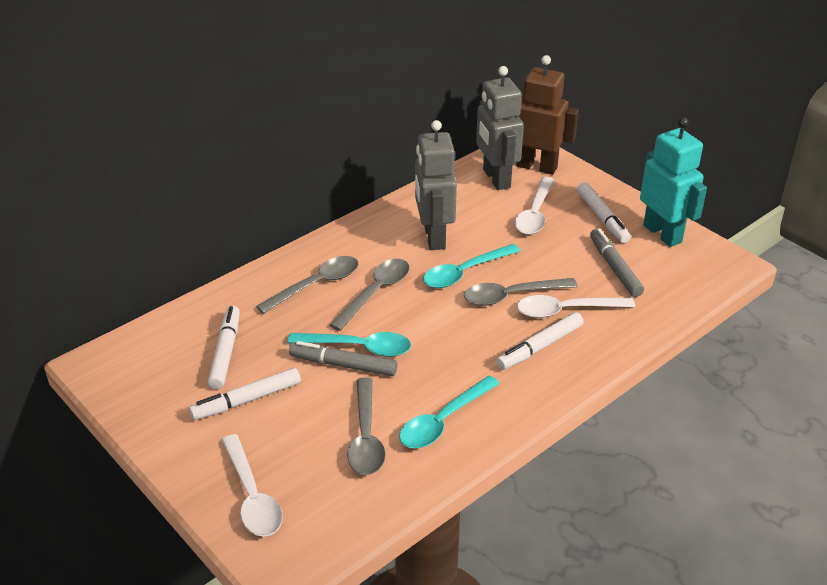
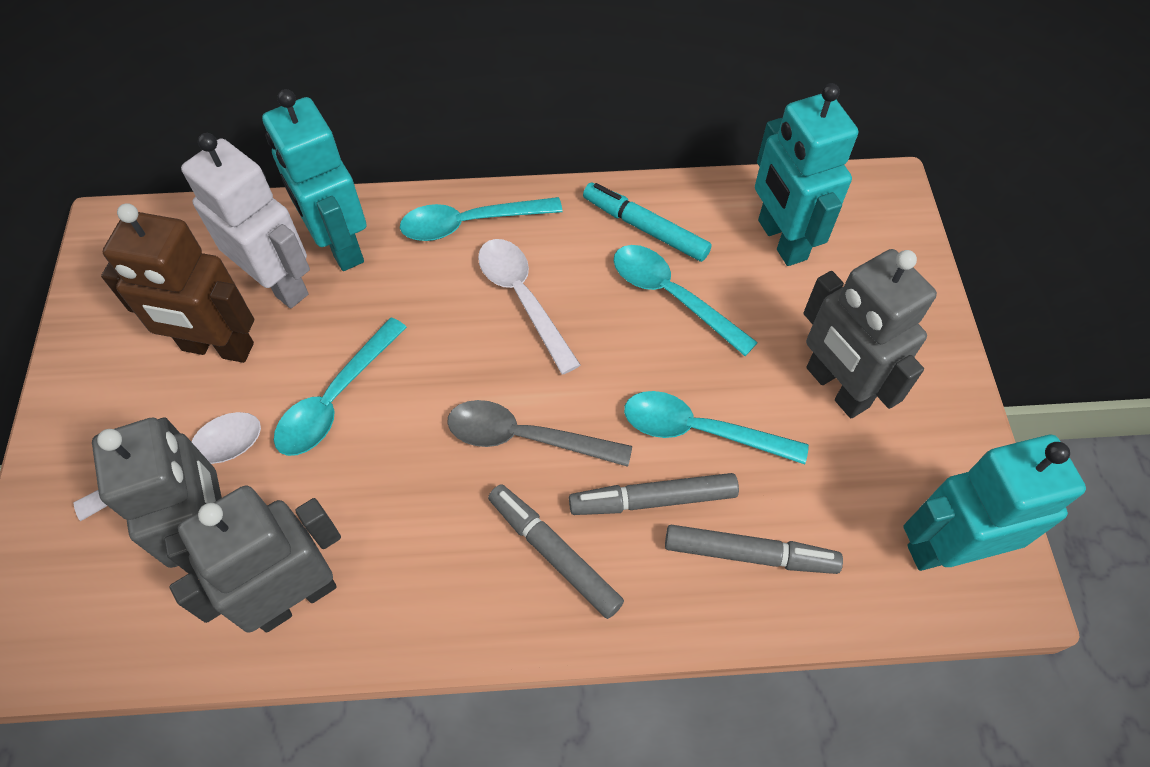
grey marker: 2 -> 3
grey robot: 2 -> 3
grey spoon: 4 -> 1
turquoise marker: 0 -> 1
turquoise robot: 1 -> 3
turquoise spoon: 3 -> 4
white marker: 4 -> 0
white robot: 0 -> 1
white spoon: 3 -> 2

